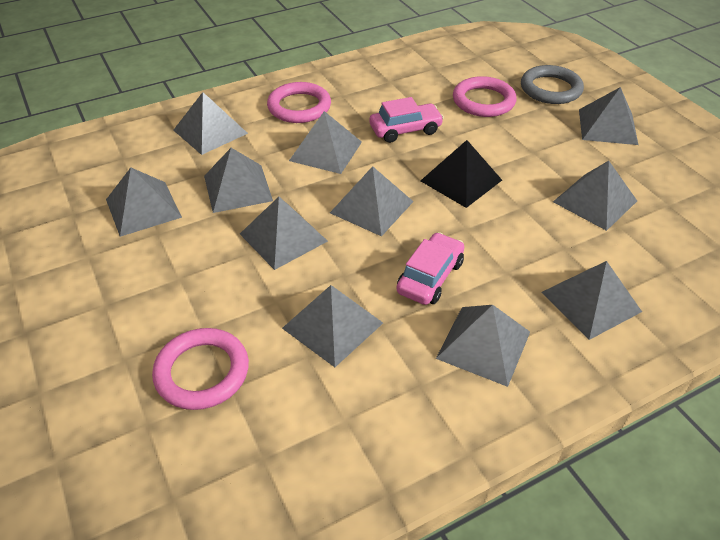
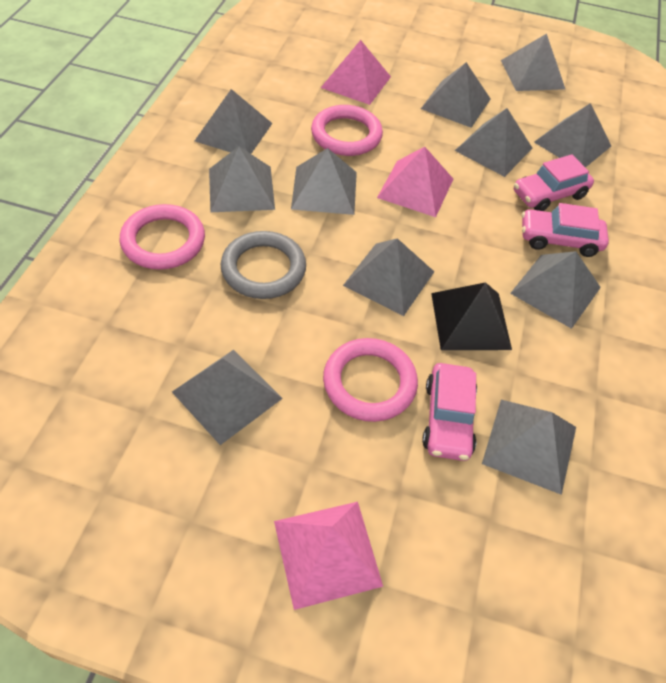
pink car: 2 -> 3
pink pyramid: 0 -> 3

